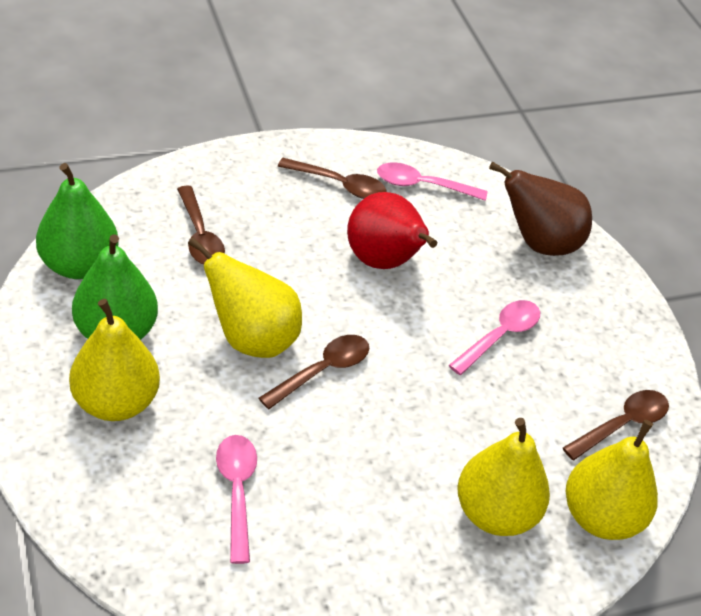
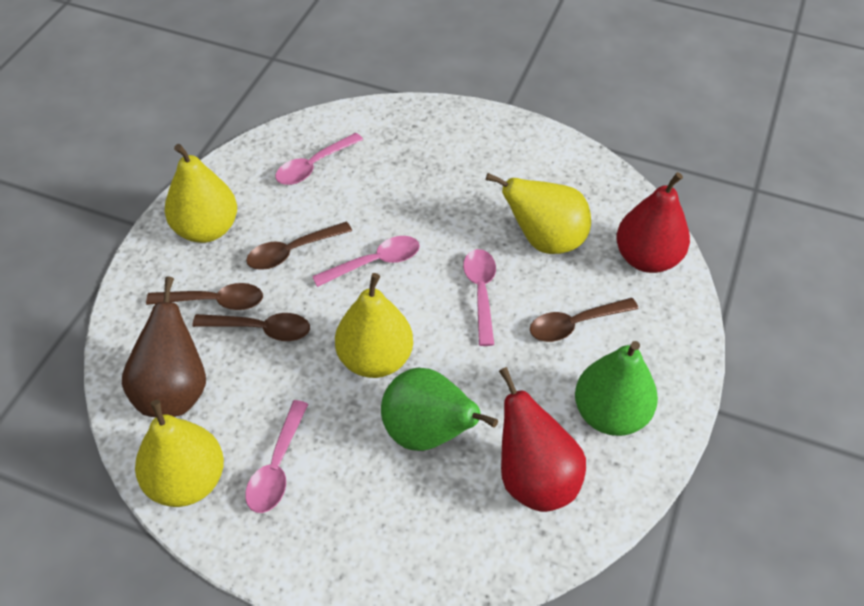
pink spoon: 3 -> 4
red pear: 1 -> 2

